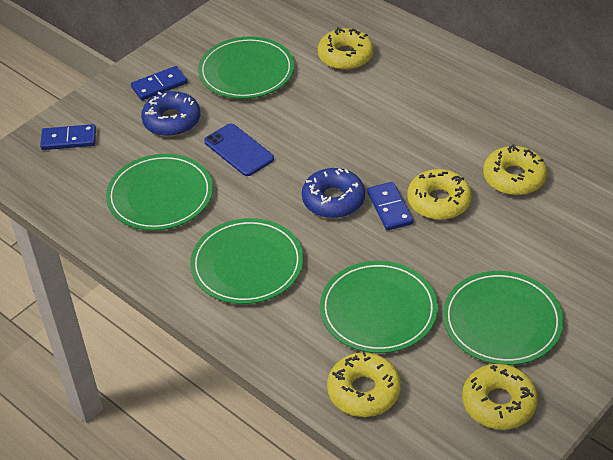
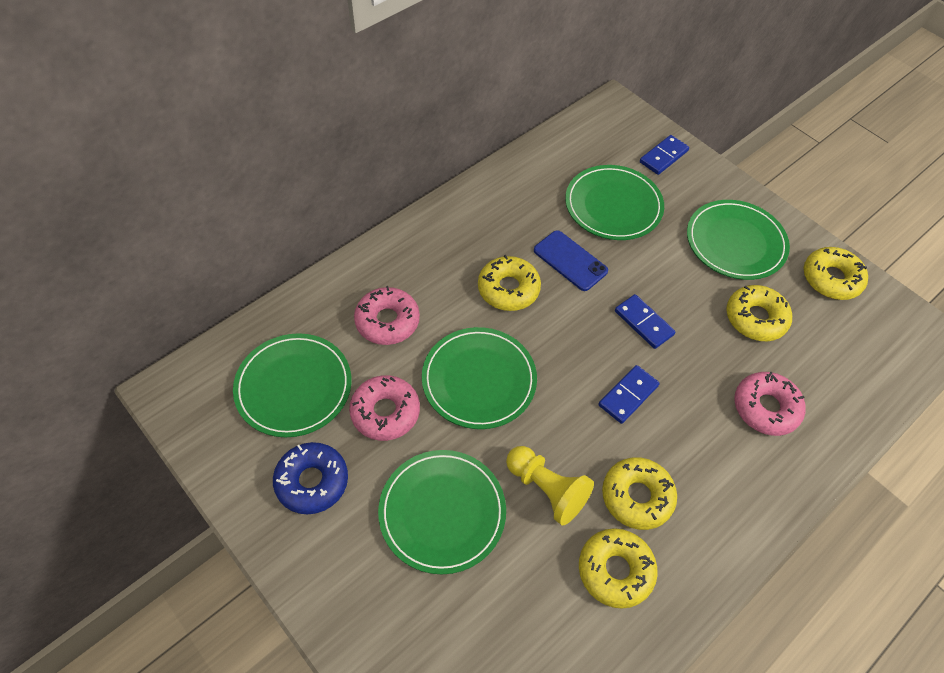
blue donut: 2 -> 1
pink donut: 0 -> 3
yellow pawn: 0 -> 1

